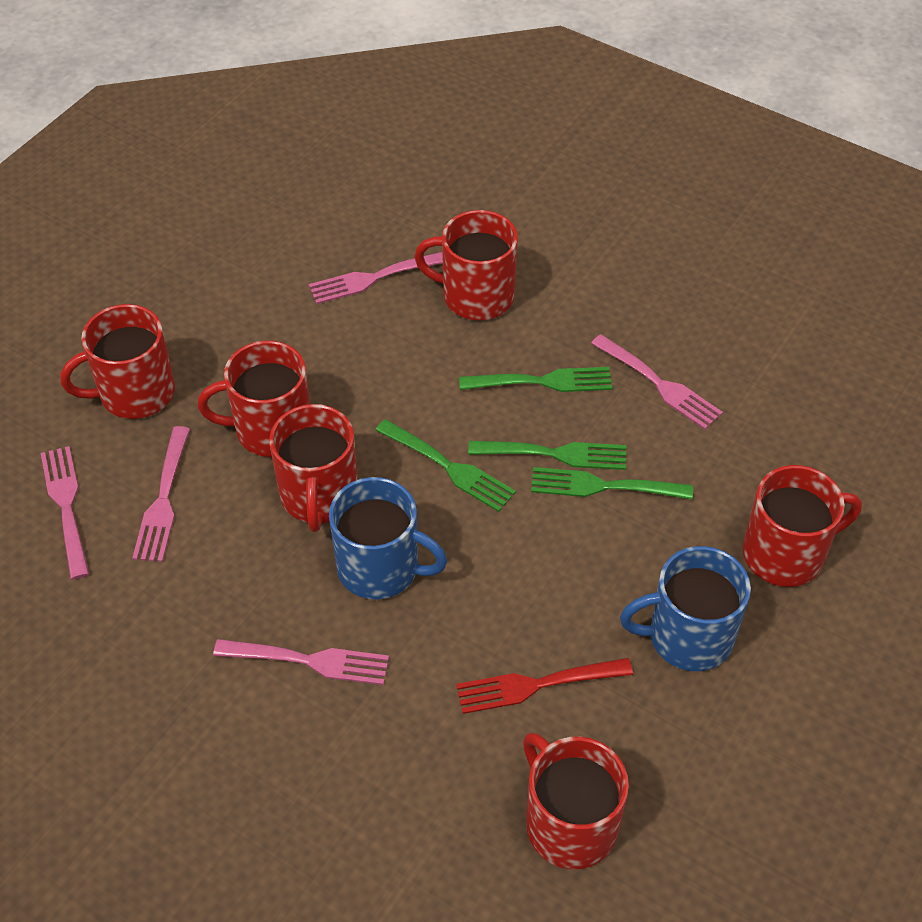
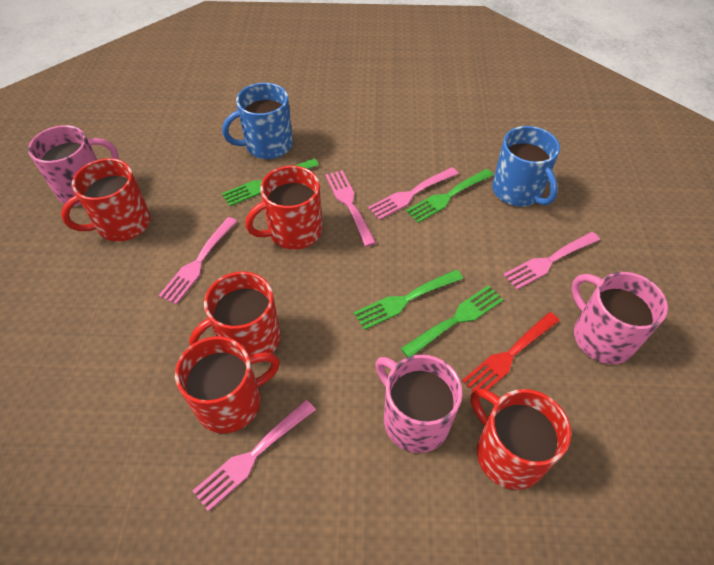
pink mug: 0 -> 3
red mug: 6 -> 5

